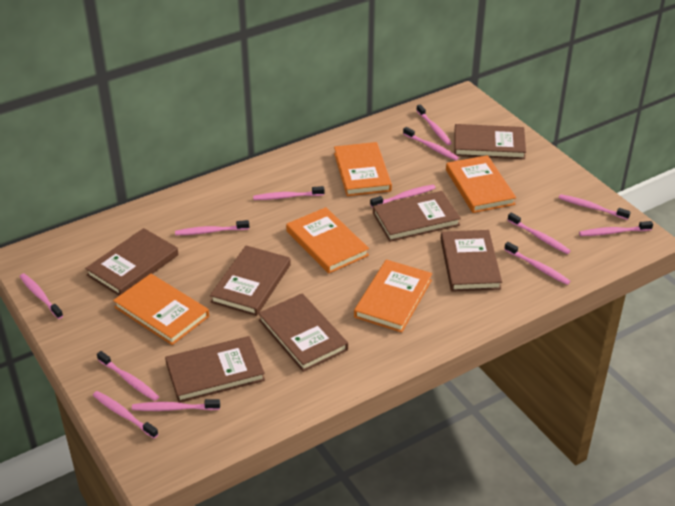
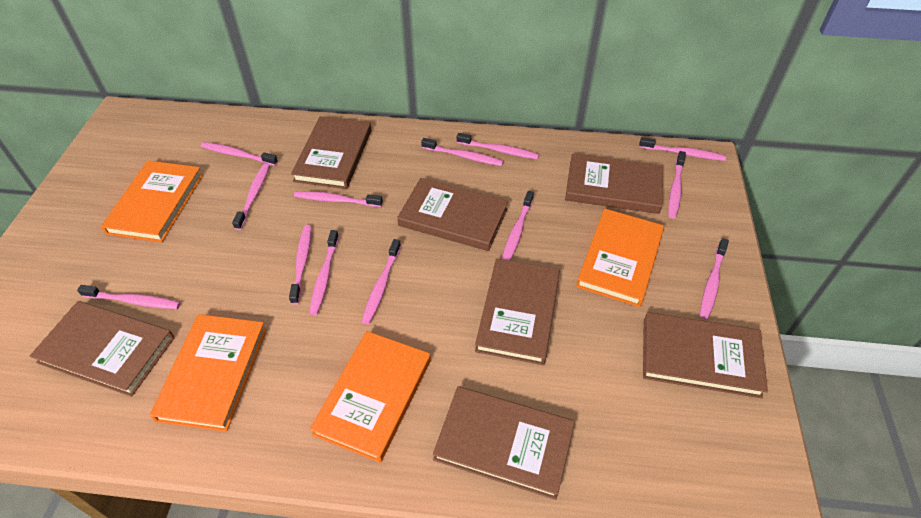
orange book: 5 -> 4

